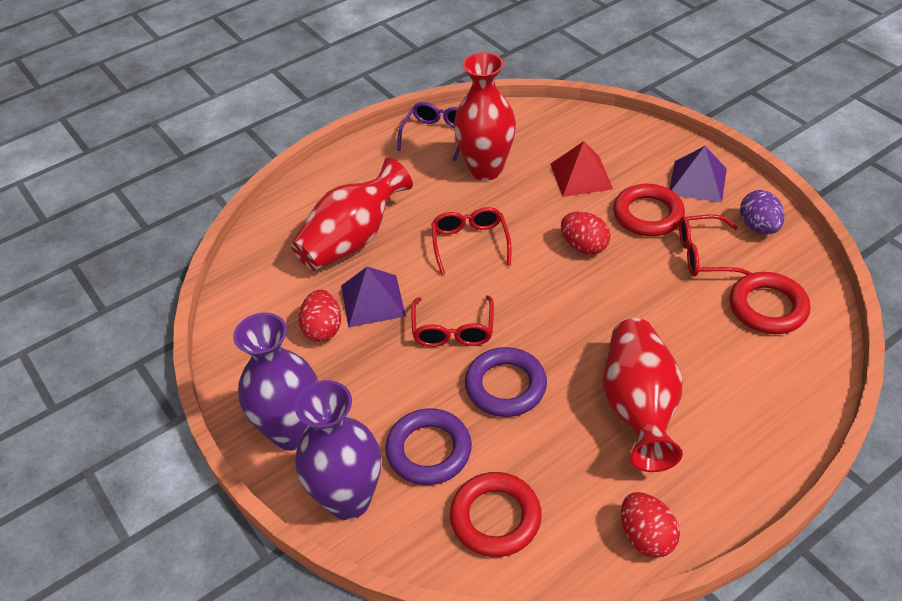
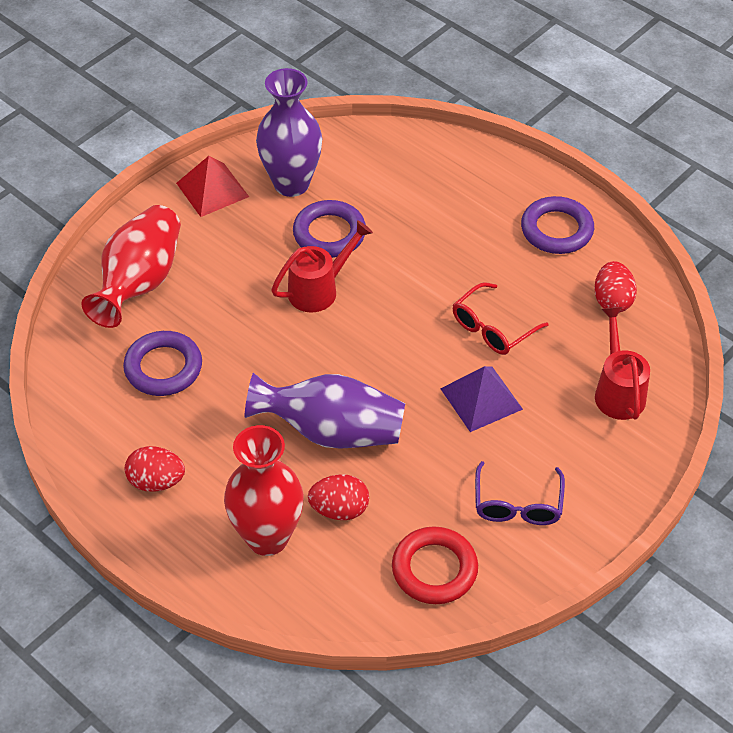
purple egg: 1 -> 0
purple pyramid: 2 -> 1
purple ring: 2 -> 3
red glasses: 3 -> 1
red ring: 3 -> 1
red vase: 3 -> 2
red watering can: 0 -> 2

